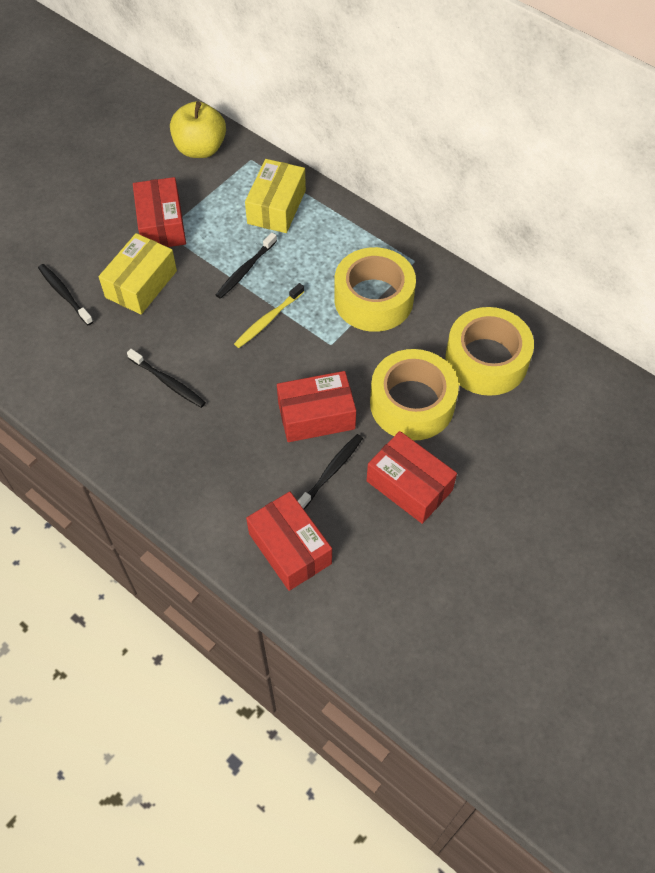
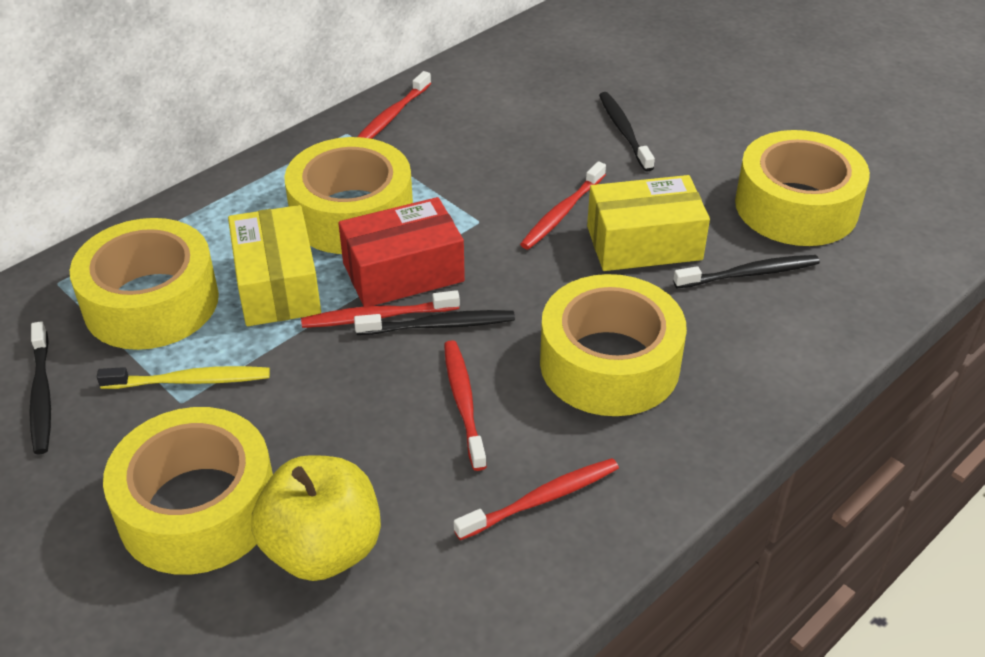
red box: 4 -> 1
red toothbrush: 0 -> 5
yellow tape: 3 -> 5

